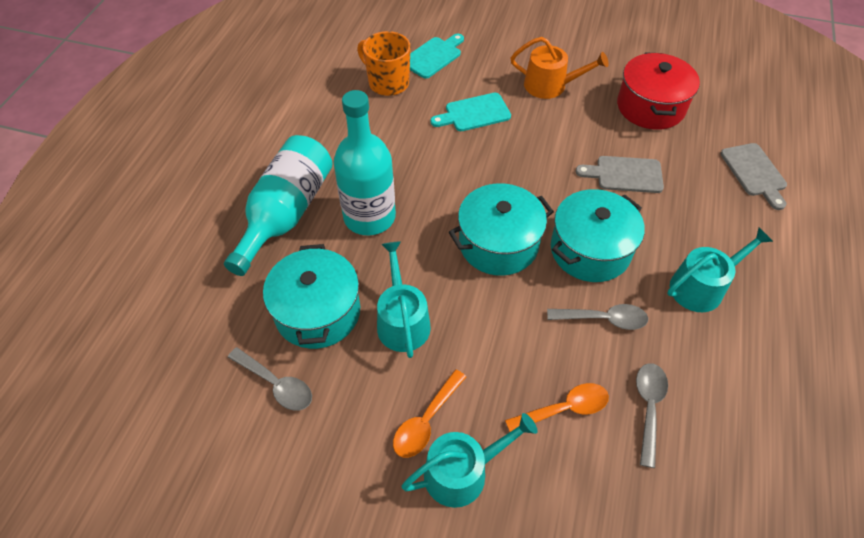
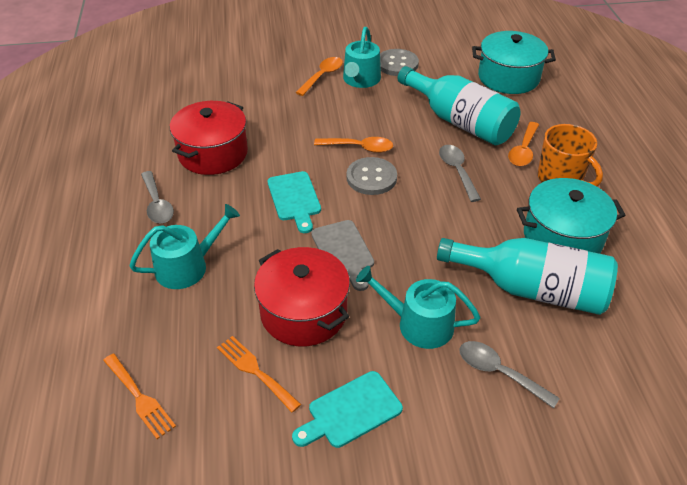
grey button: 0 -> 2
grey cutting board: 2 -> 1
orange fork: 0 -> 2
orange spoon: 2 -> 3
orange watering can: 1 -> 0
red pot: 1 -> 2
turquoise pot: 3 -> 2

